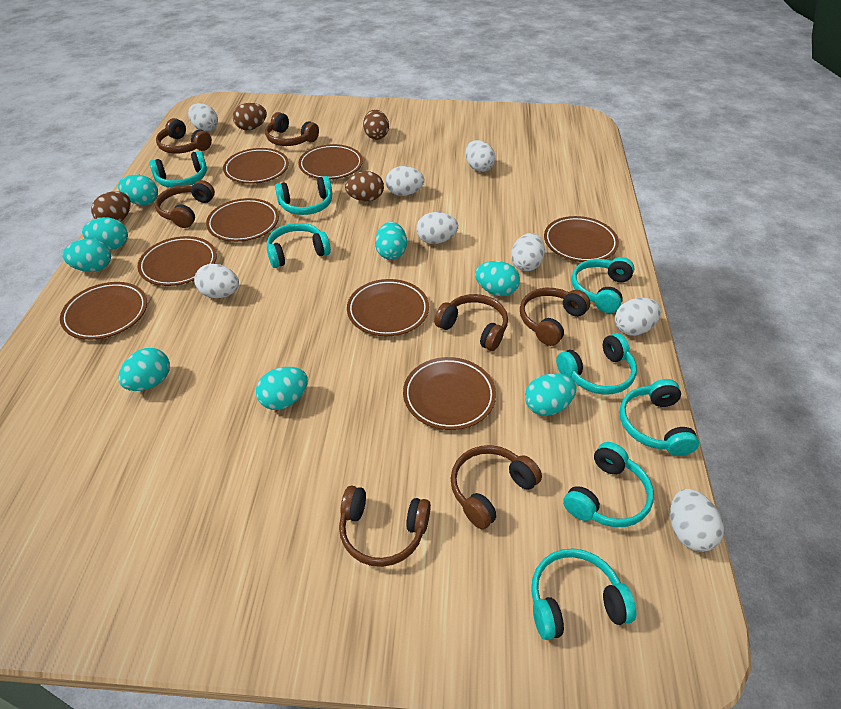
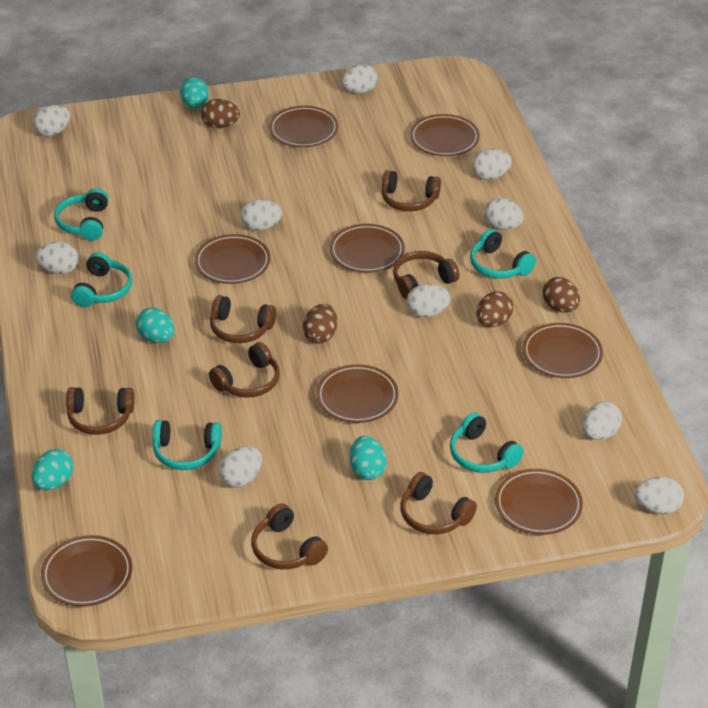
turquoise egg: 8 -> 4
turquoise headphones: 8 -> 5
white egg: 8 -> 10

